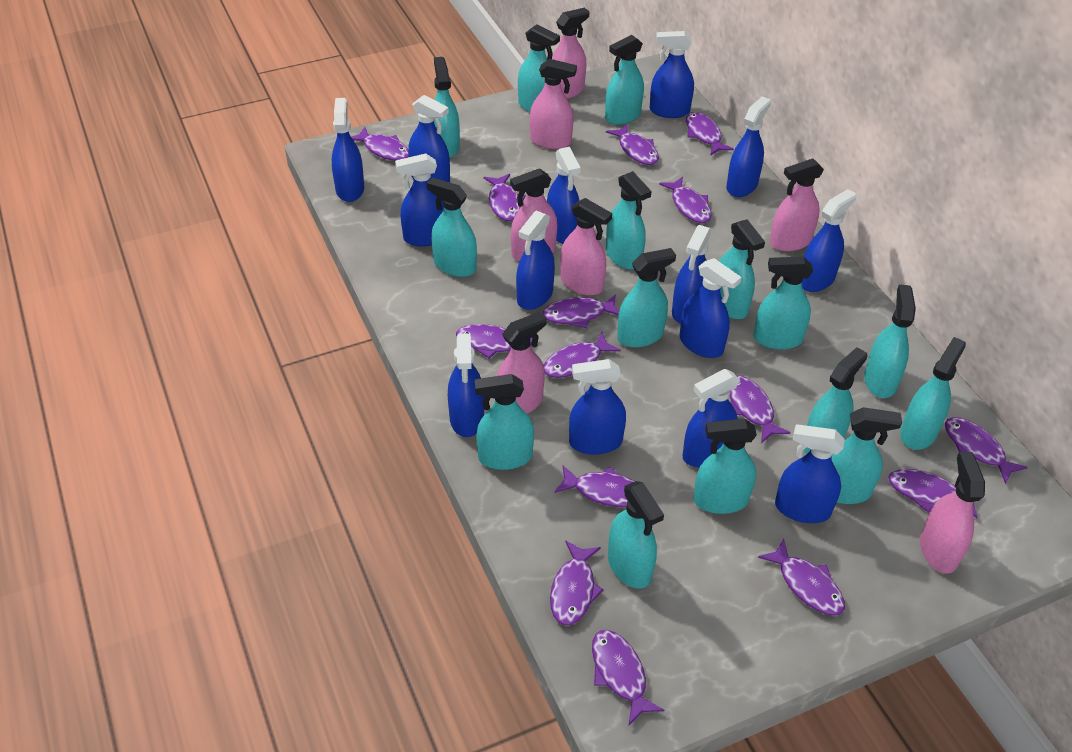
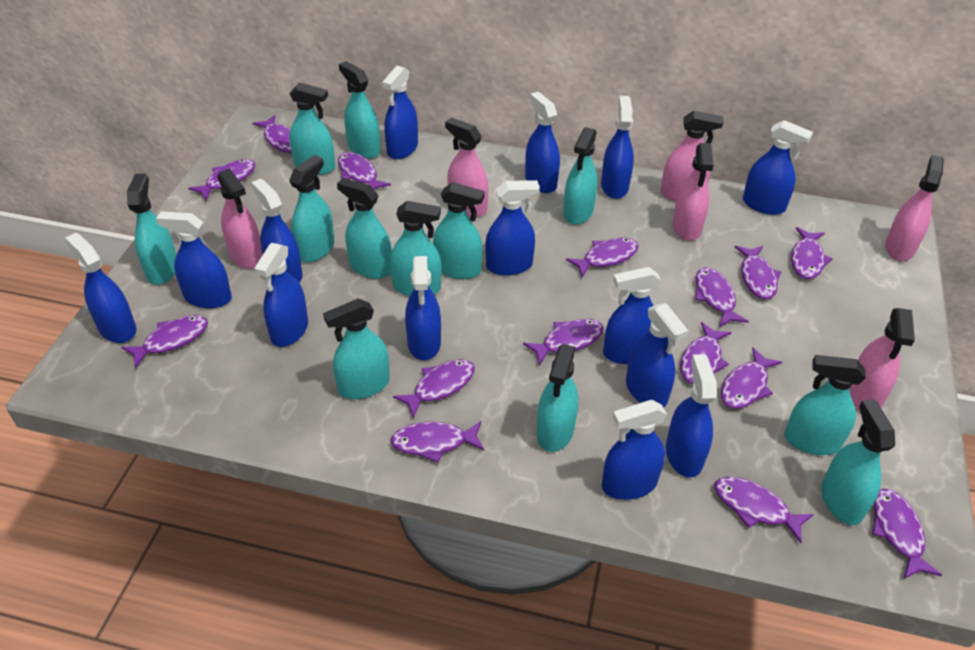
pink spray bottle: 7 -> 6
turquoise spray bottle: 15 -> 12

